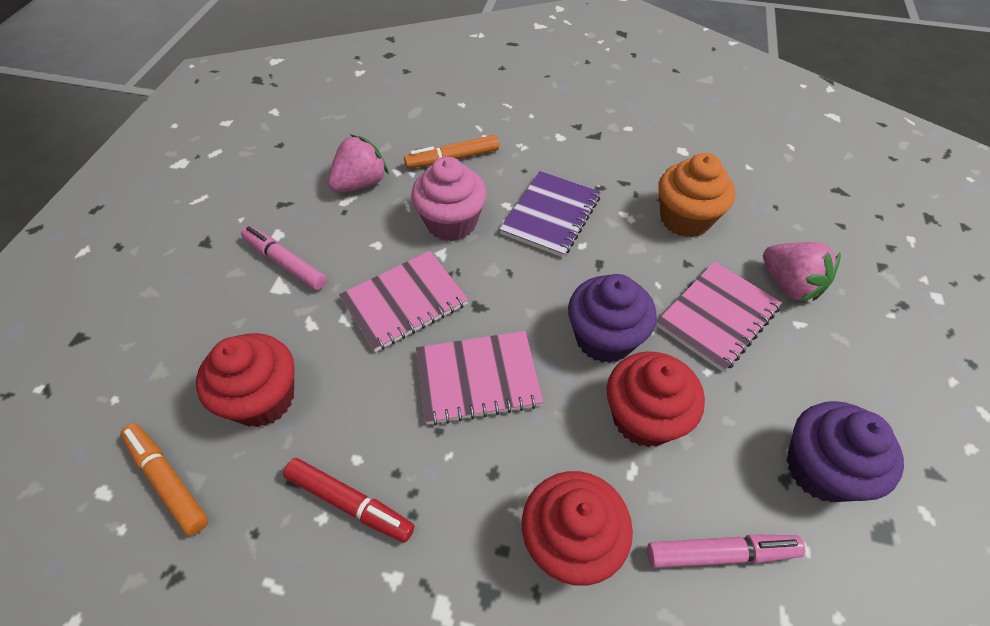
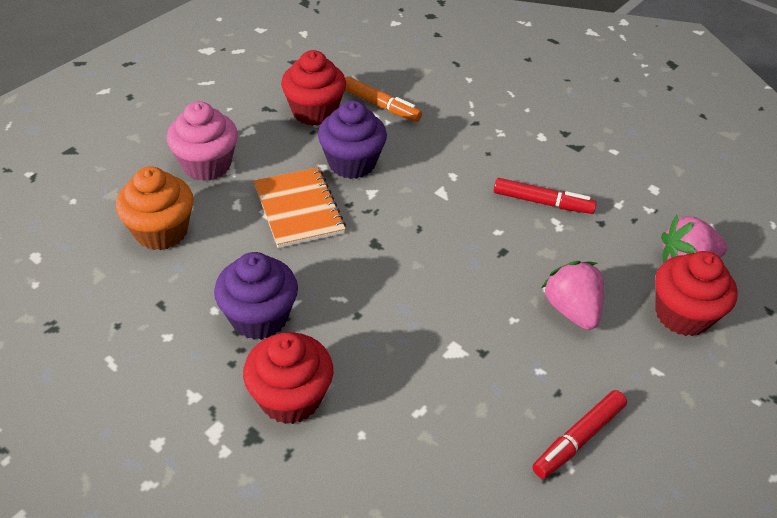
orange marker: 2 -> 1
orange notebook: 0 -> 1
pink marker: 2 -> 0
pink notebook: 3 -> 0
purple notebook: 1 -> 0
red marker: 1 -> 2

